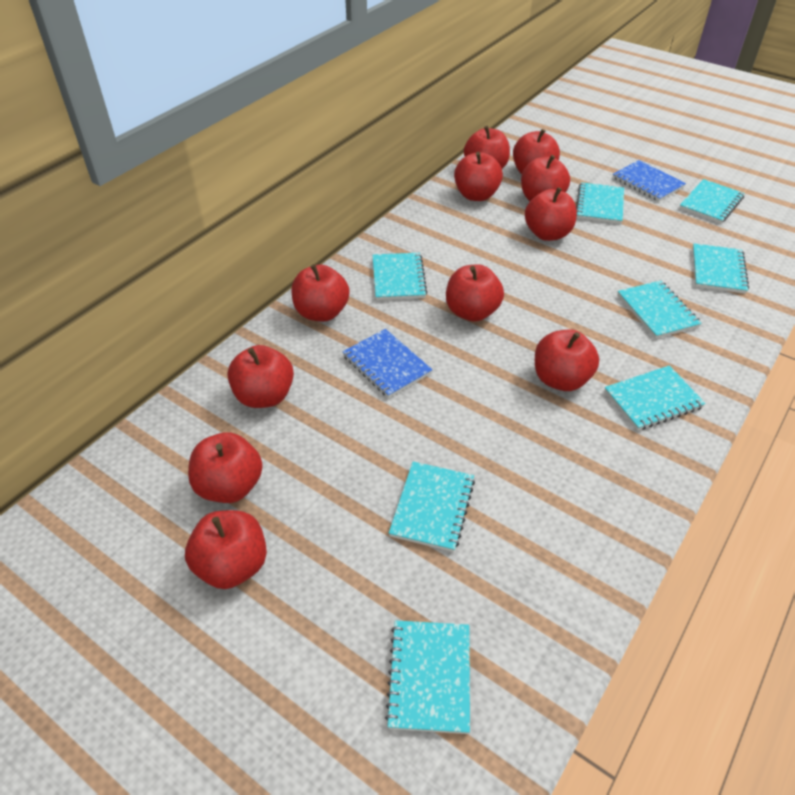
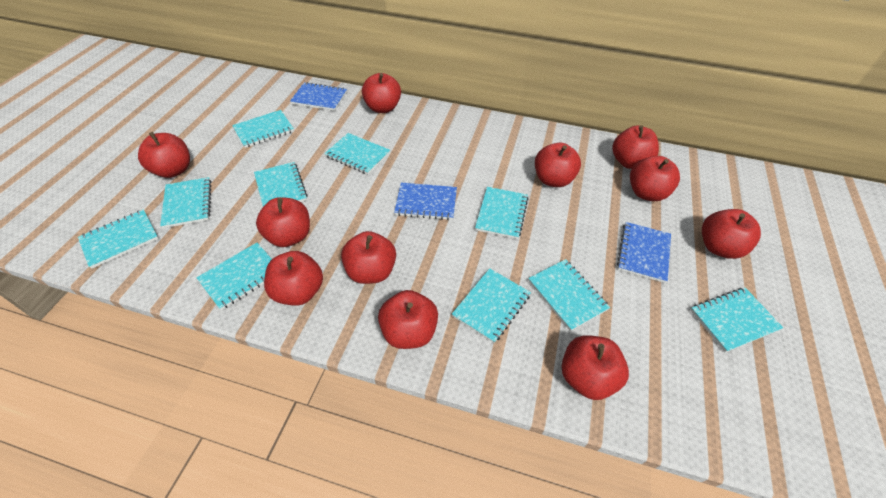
blue notebook: 2 -> 3
turquoise notebook: 8 -> 10

